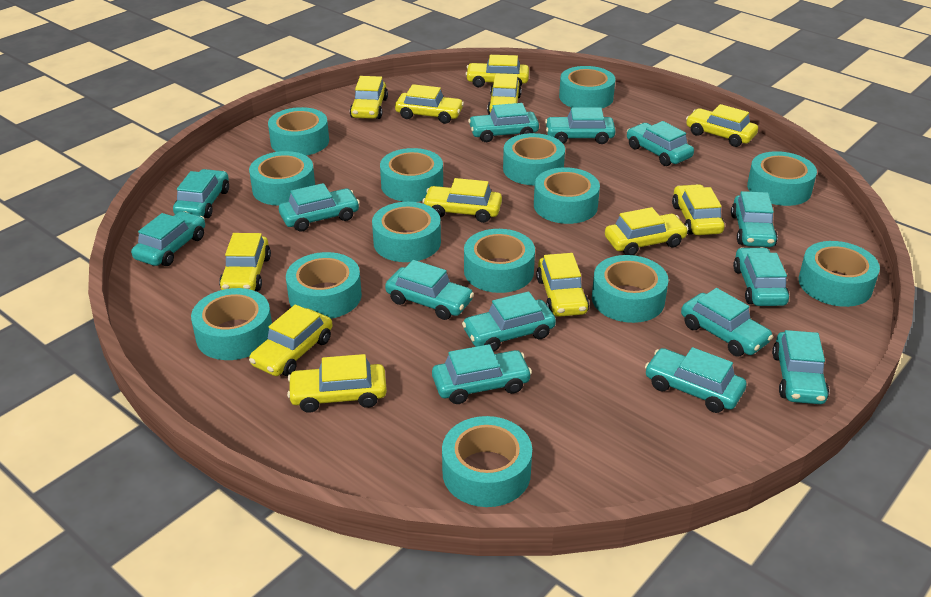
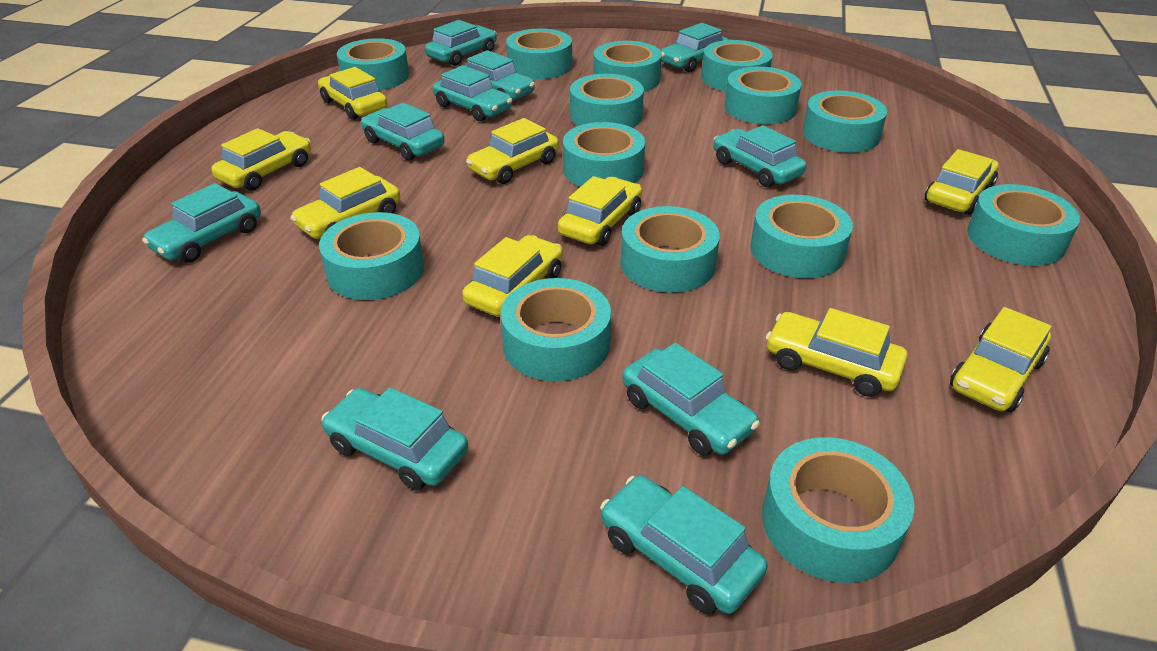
turquoise car: 14 -> 10
yellow car: 12 -> 9

